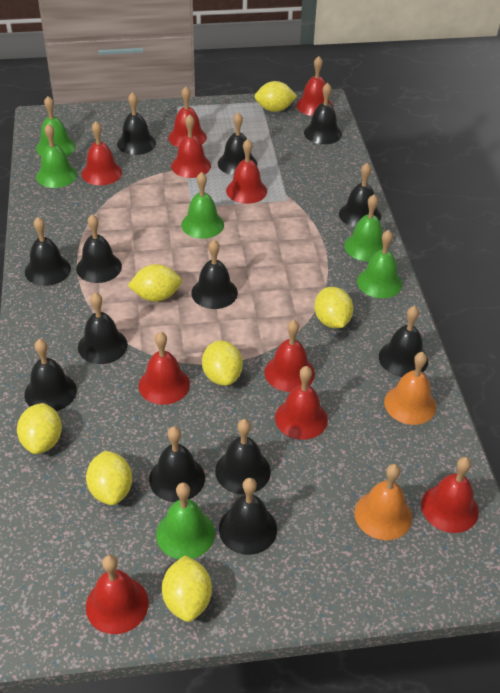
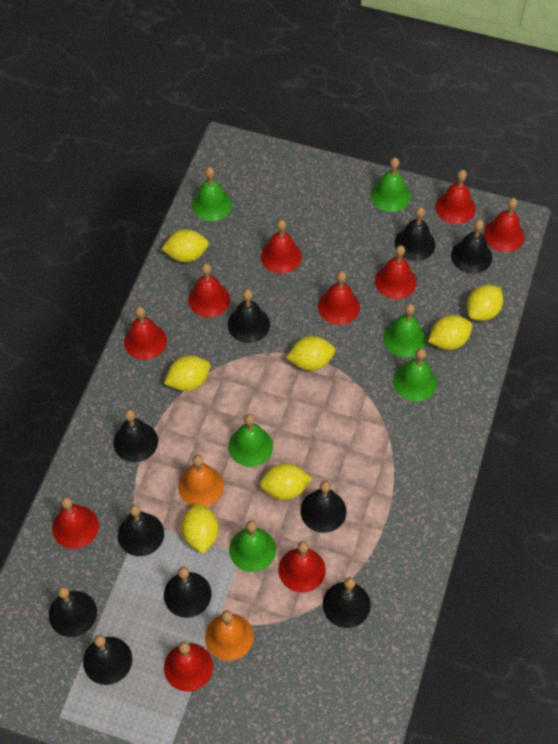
black bell: 13 -> 10

